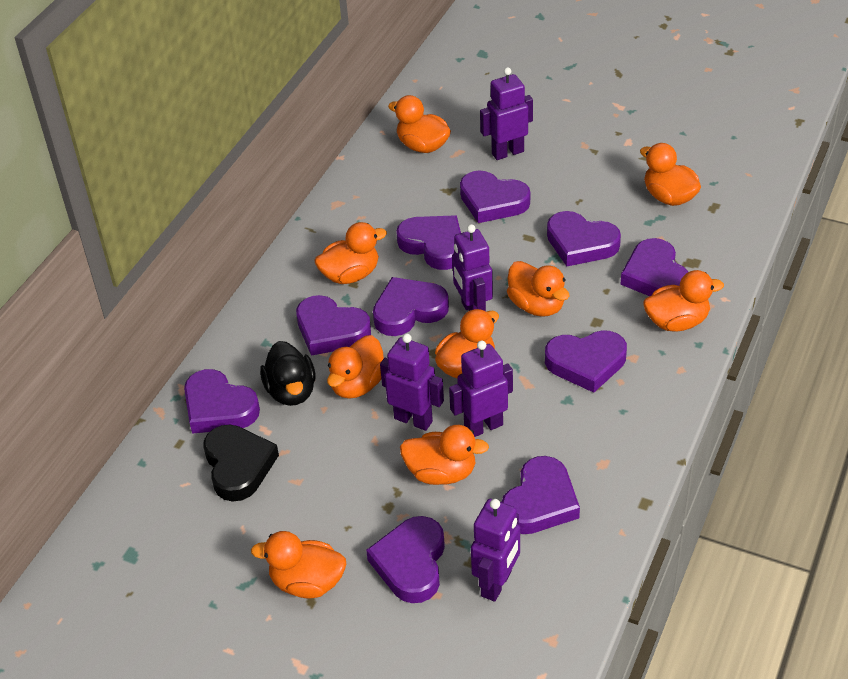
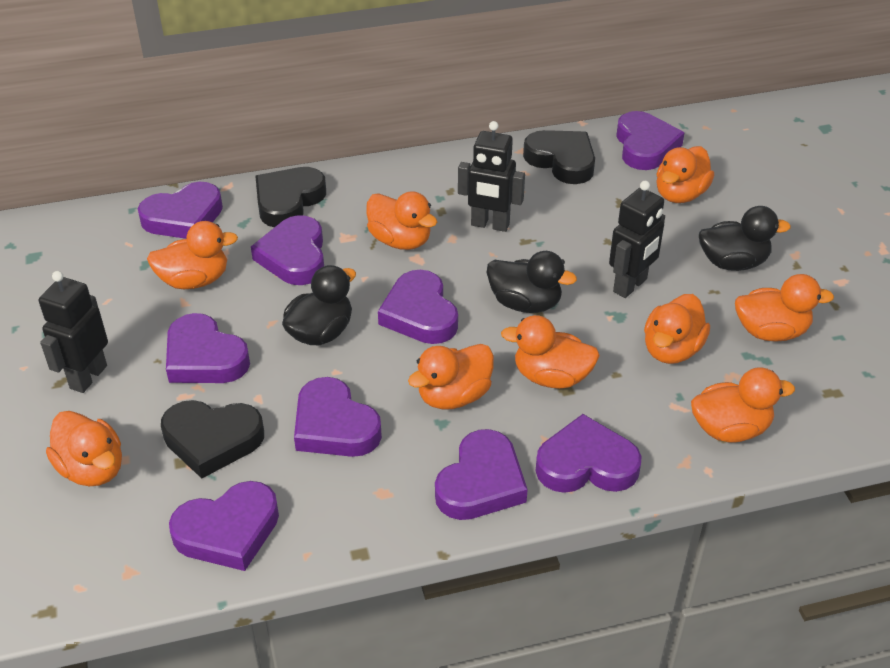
black duck: 1 -> 3
black heart: 1 -> 3
black robot: 0 -> 3
purple heart: 10 -> 9
purple robot: 5 -> 0

